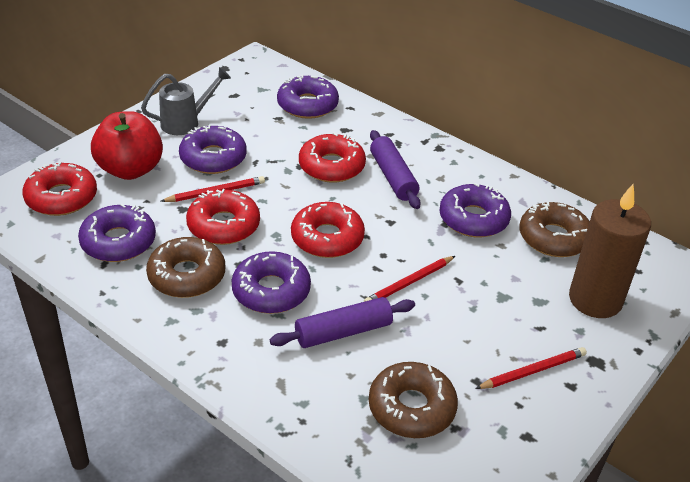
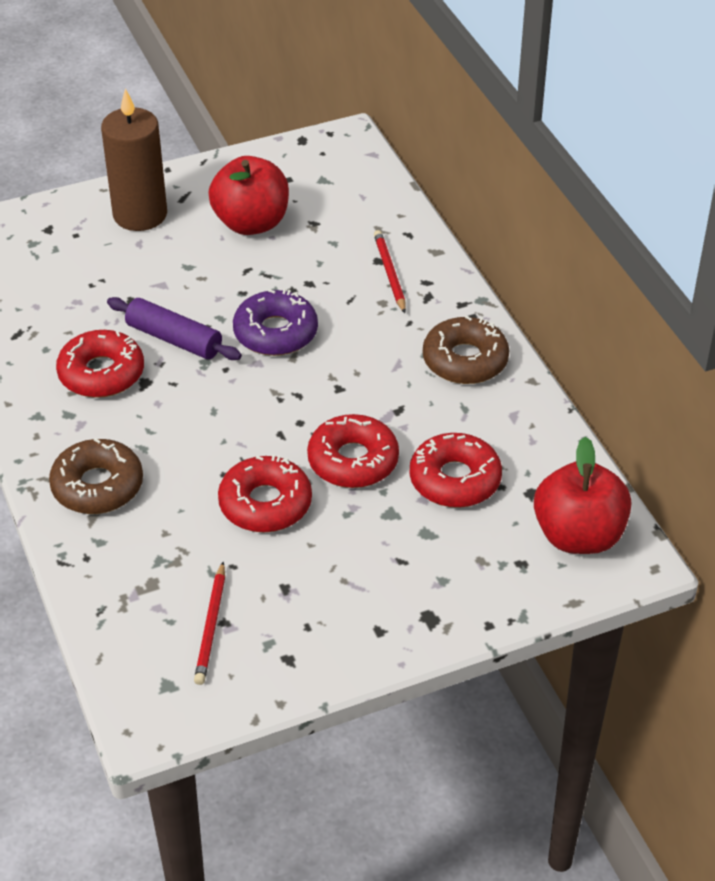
brown donut: 3 -> 2
grey watering can: 1 -> 0
purple donut: 5 -> 1
purple rolling pin: 2 -> 1
red apple: 1 -> 2
red pencil: 3 -> 2

